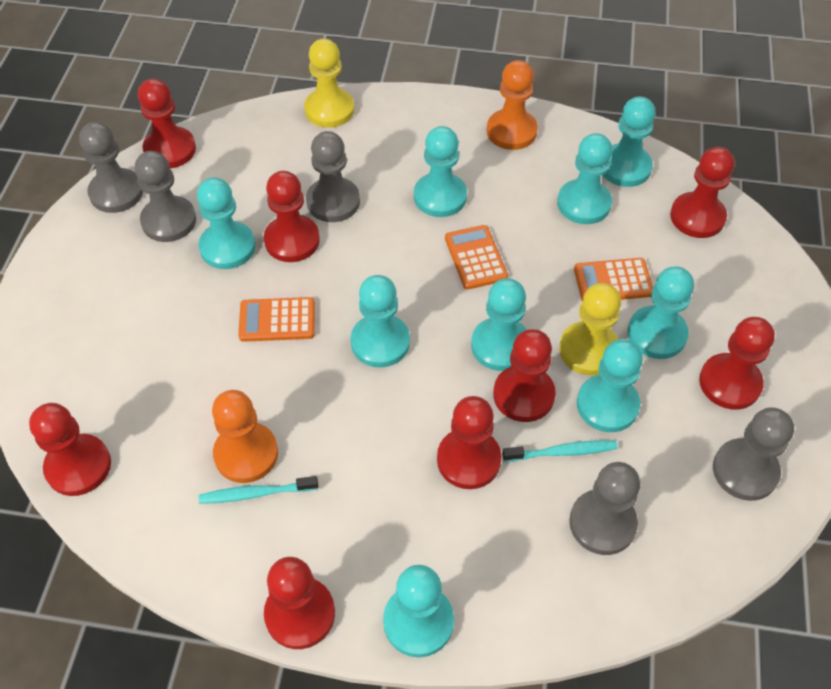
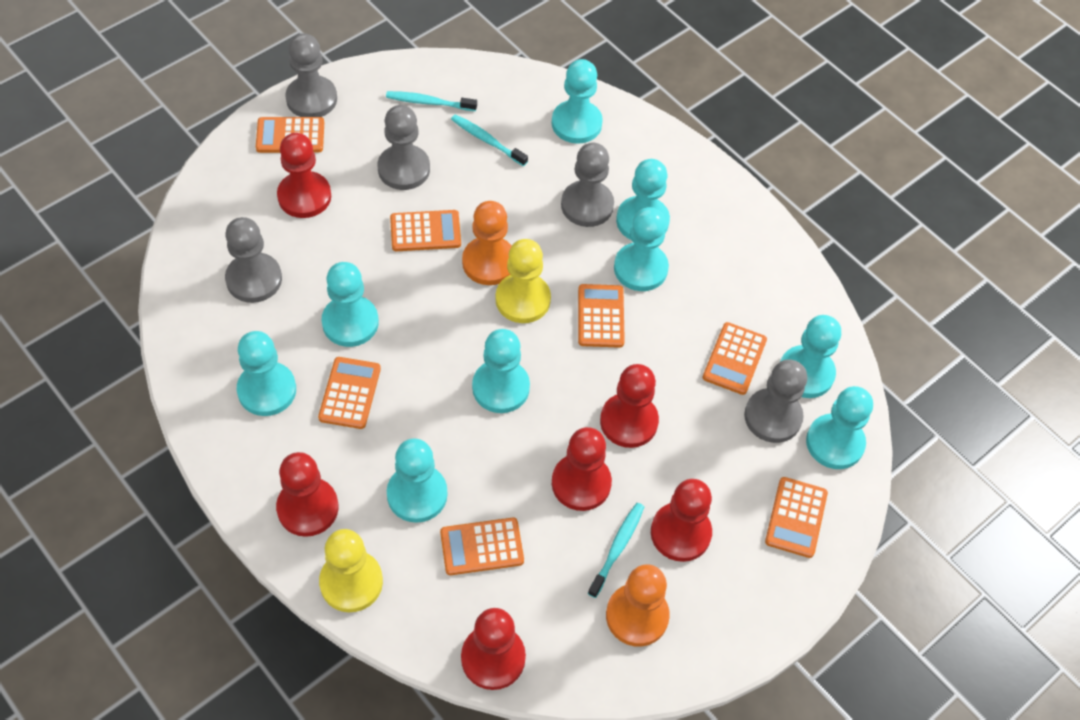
orange calculator: 3 -> 7
red pawn: 8 -> 6
turquoise toothbrush: 2 -> 3

